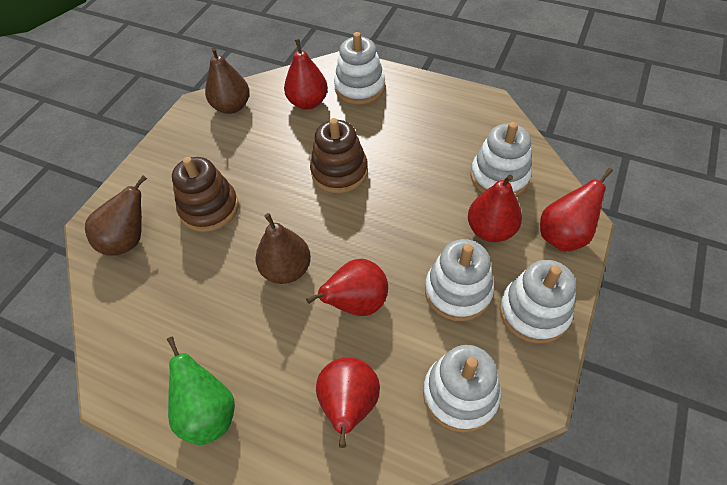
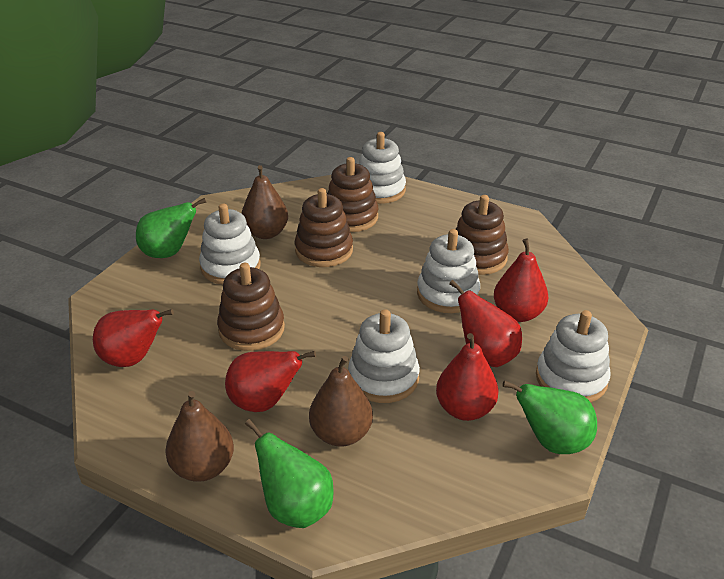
brown stacking toy: 2 -> 4
green pear: 1 -> 3

